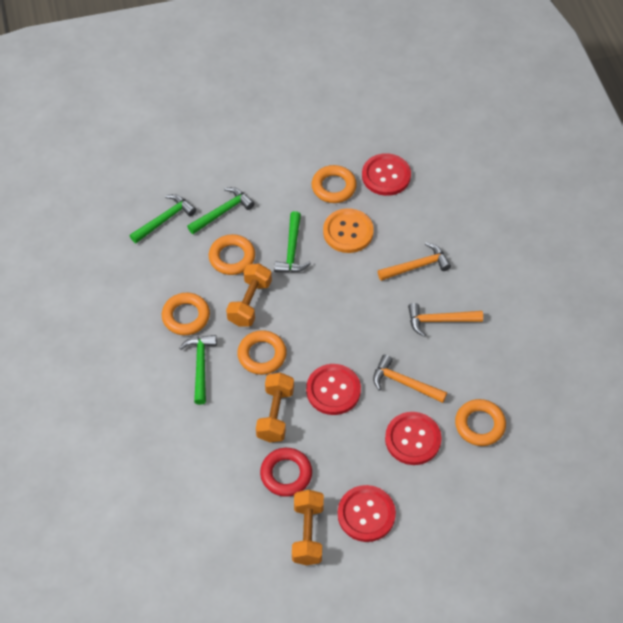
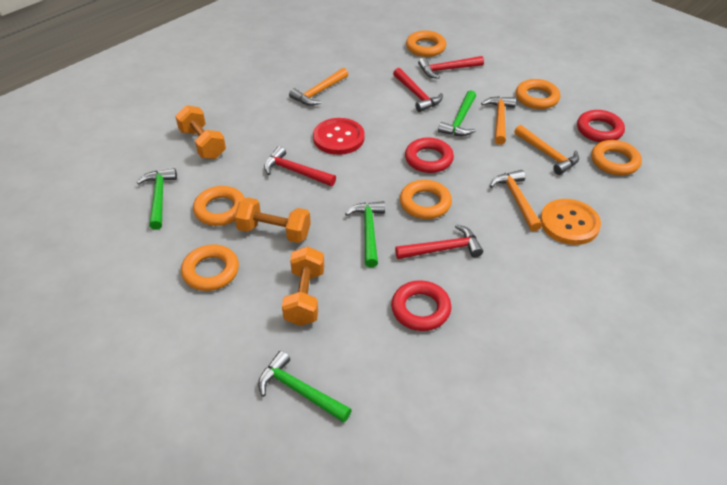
orange hammer: 3 -> 4
orange ring: 5 -> 6
red button: 4 -> 1
red hammer: 0 -> 4
red ring: 1 -> 3

